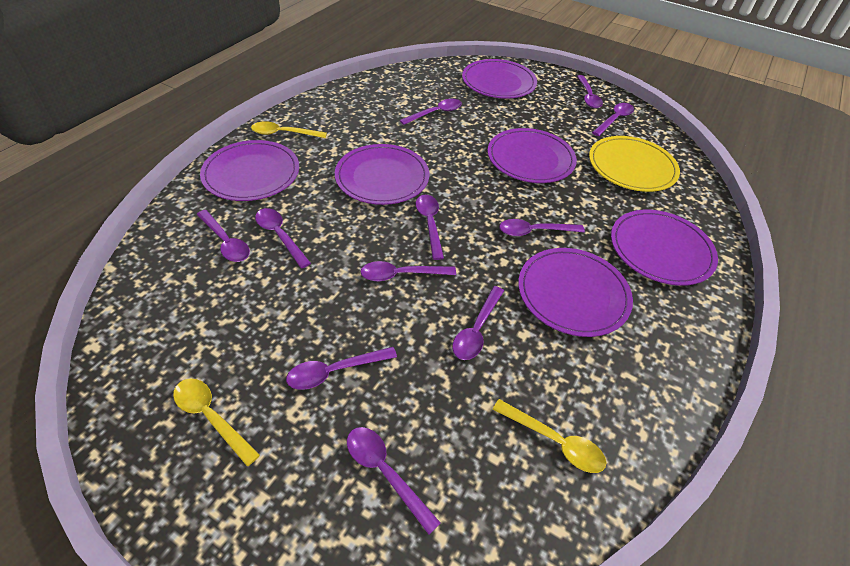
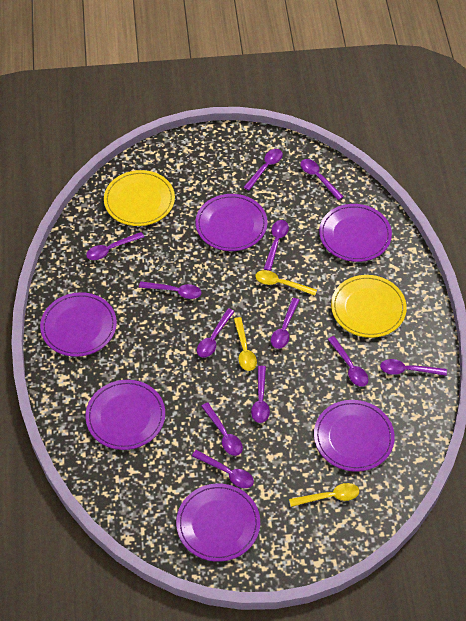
purple spoon: 11 -> 12
yellow plate: 1 -> 2

